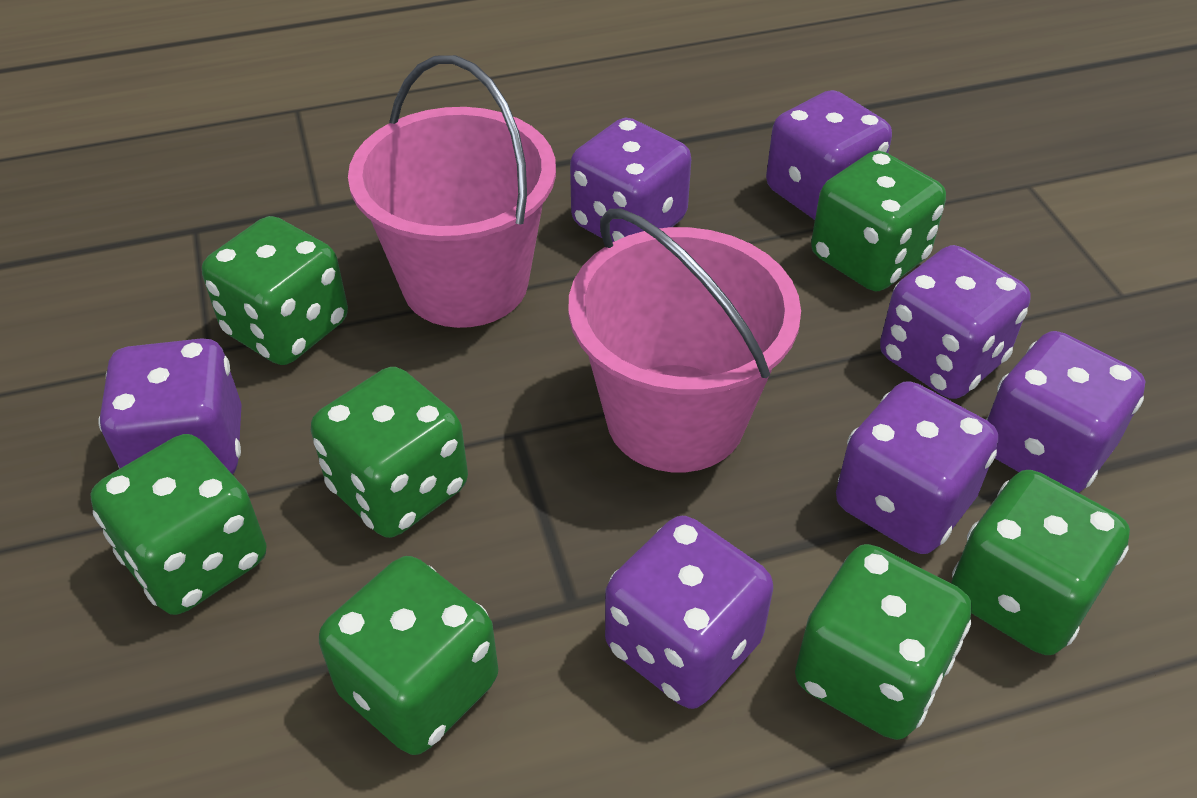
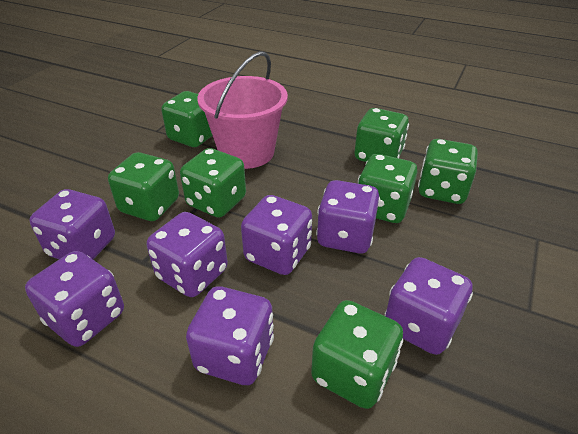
pink bucket: 2 -> 1

